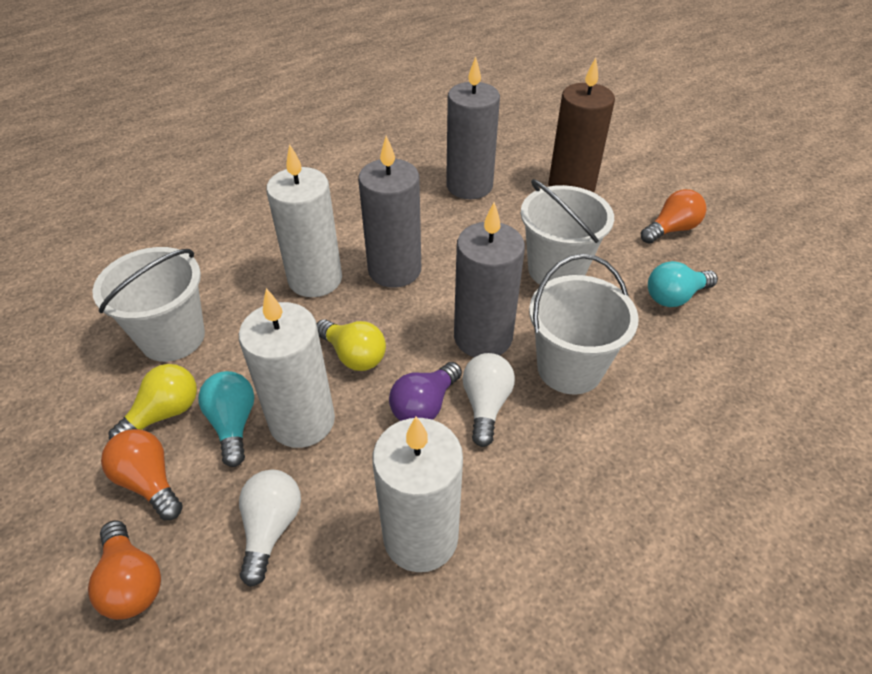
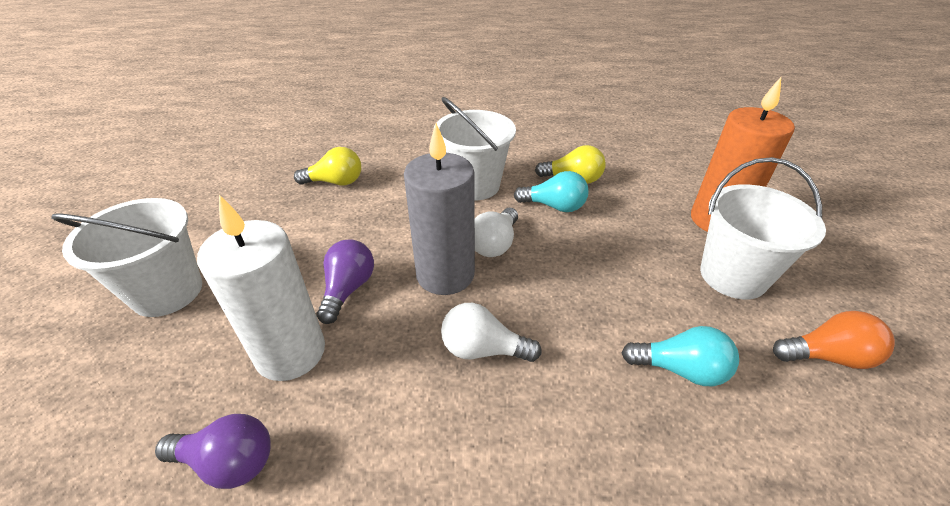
brown candle: 1 -> 0
grey candle: 3 -> 1
orange candle: 0 -> 1
orange light bulb: 3 -> 1
purple light bulb: 1 -> 2
white candle: 3 -> 1

